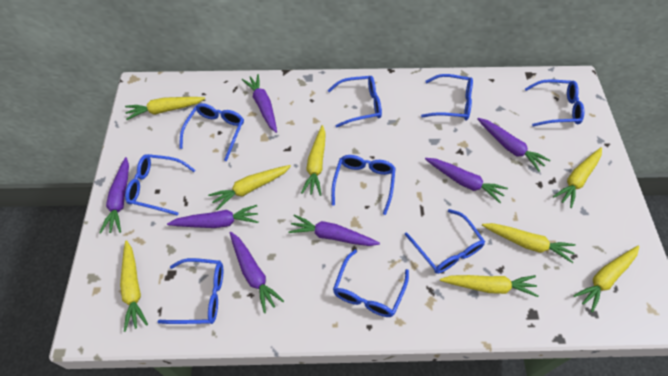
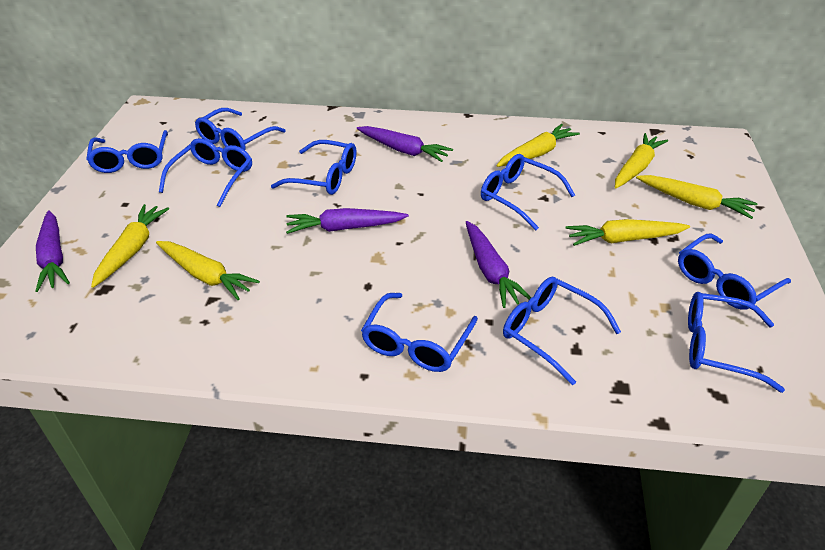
purple carrot: 7 -> 4
yellow carrot: 8 -> 6

